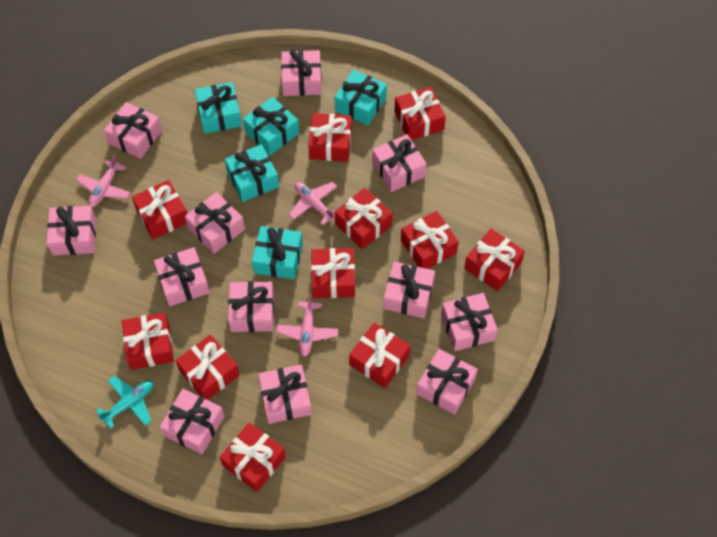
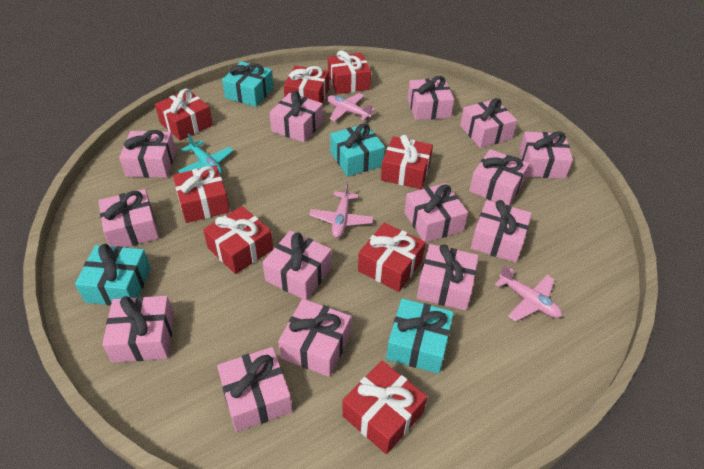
pink gift: 12 -> 14
red gift: 11 -> 8
turquoise gift: 5 -> 4

